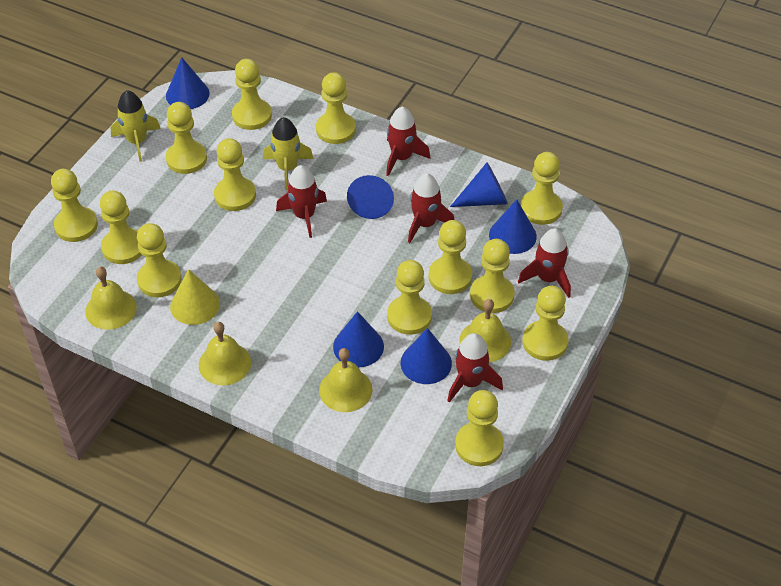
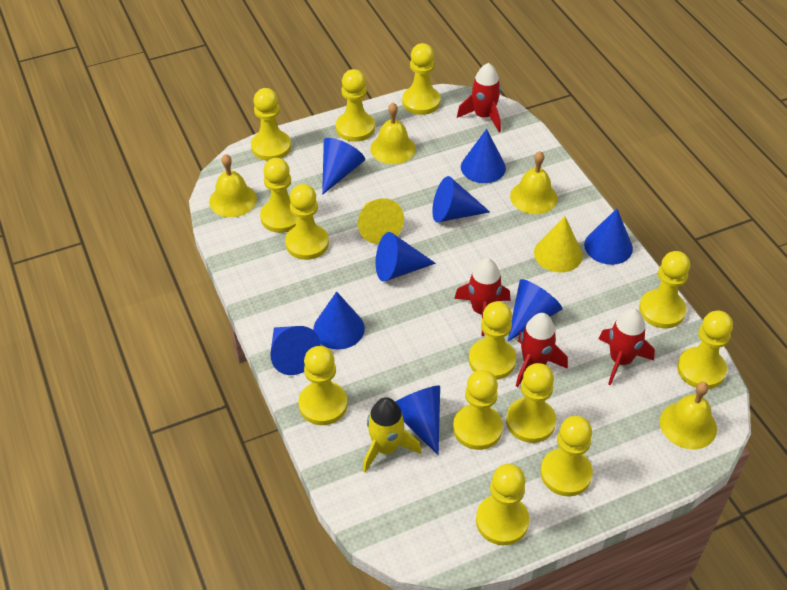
blue cone: 6 -> 9
red rocket: 5 -> 4
yellow cone: 1 -> 2
yellow rocket: 2 -> 1

